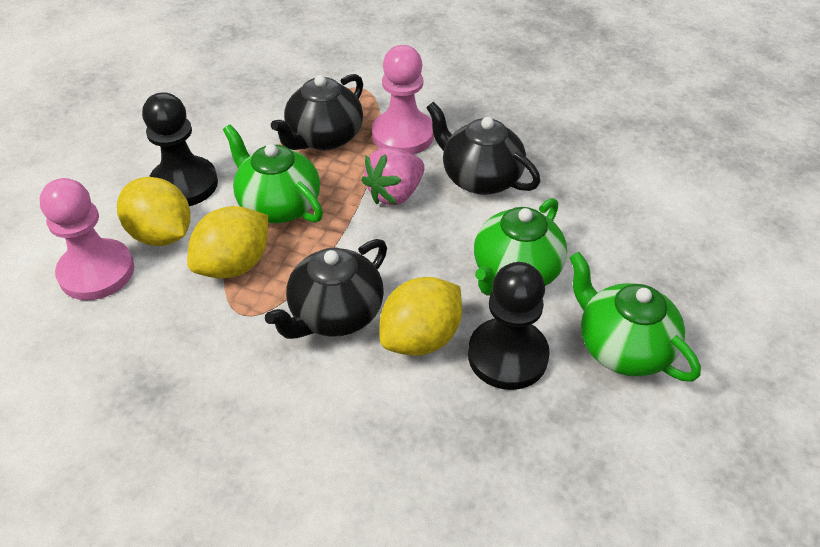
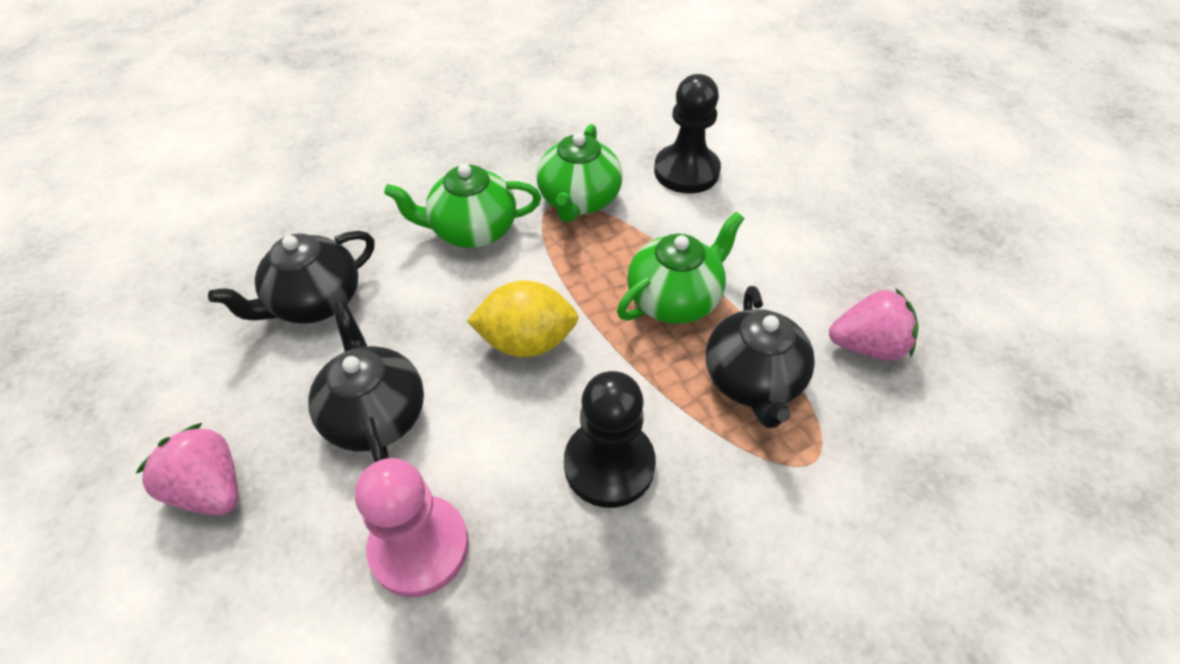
pink pawn: 2 -> 1
pink strawberry: 1 -> 2
yellow lemon: 3 -> 1

